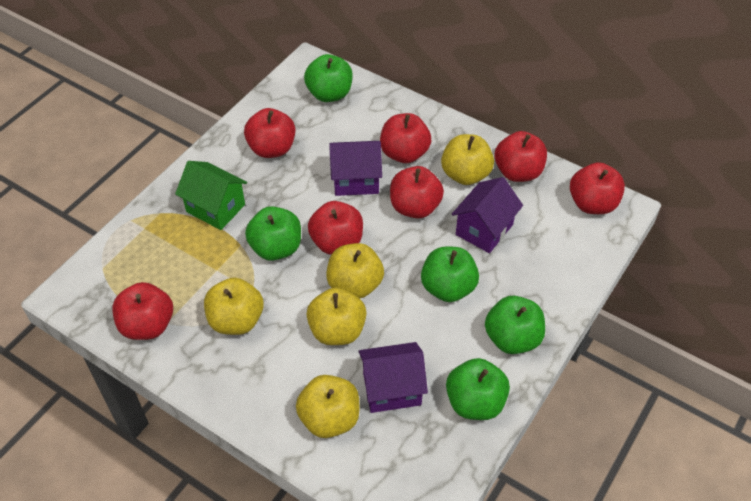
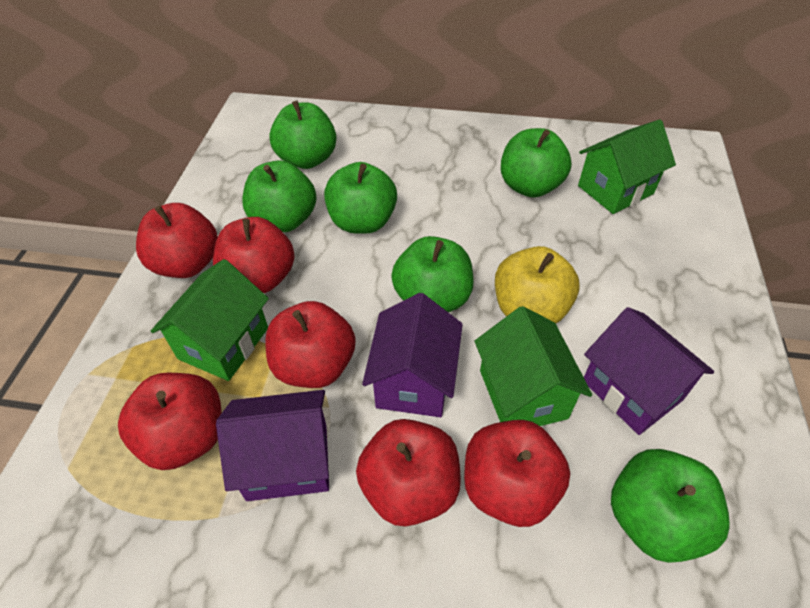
green apple: 5 -> 6
green house: 1 -> 3
red apple: 7 -> 6
yellow apple: 5 -> 1

